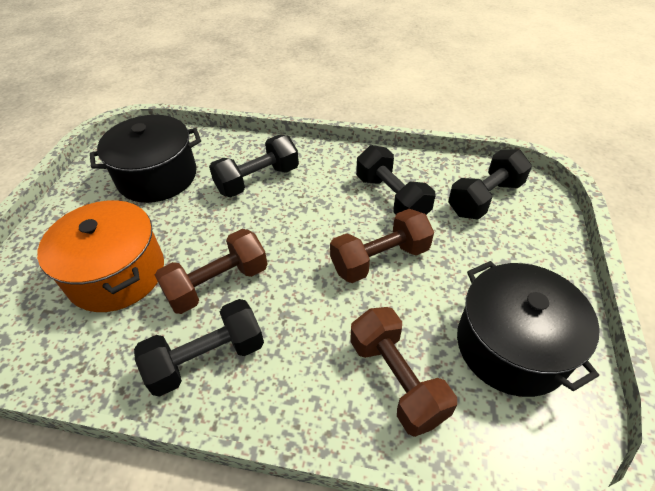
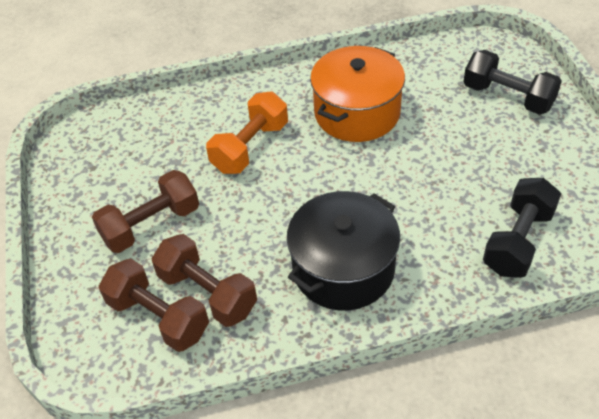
black dumbbell: 4 -> 2
black pot: 2 -> 1
orange dumbbell: 0 -> 1

